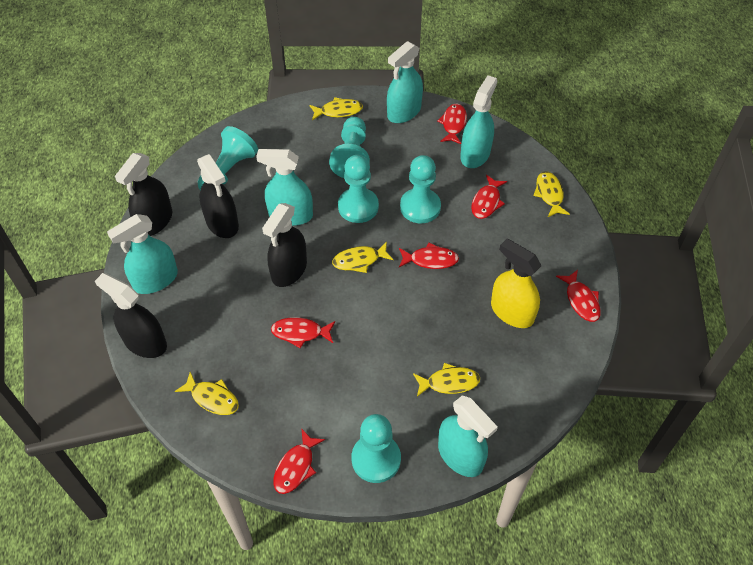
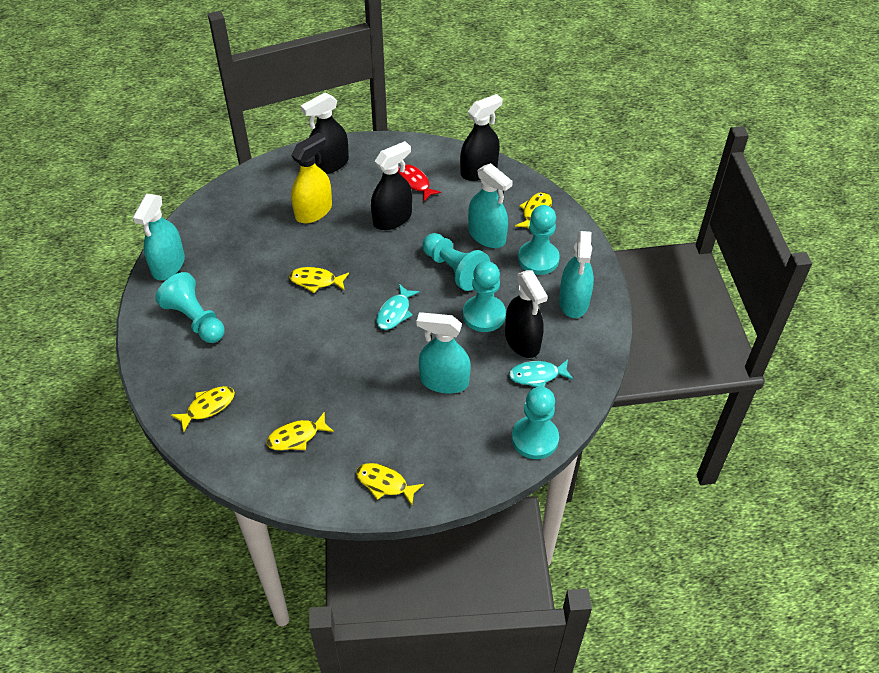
red fish: 6 -> 1
turquoise fish: 0 -> 2
turquoise spray bottle: 5 -> 4

